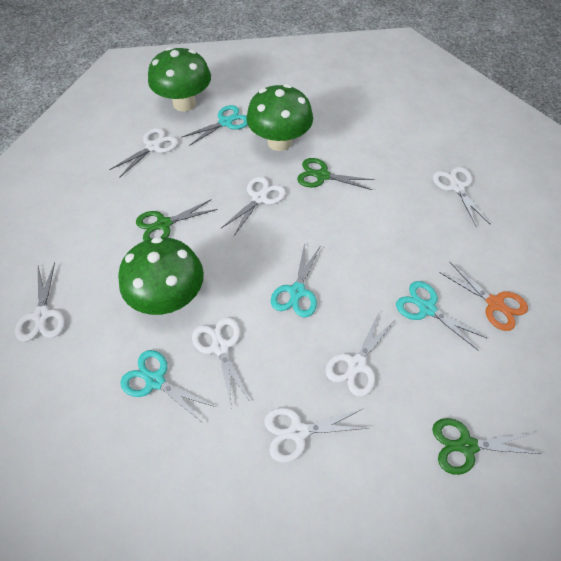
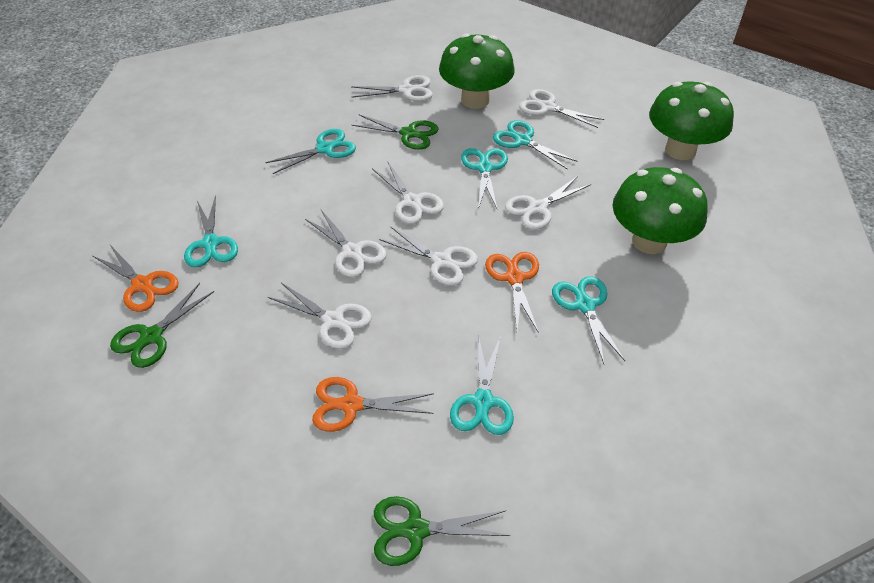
orange scissors: 1 -> 3
turquoise scissors: 4 -> 6

